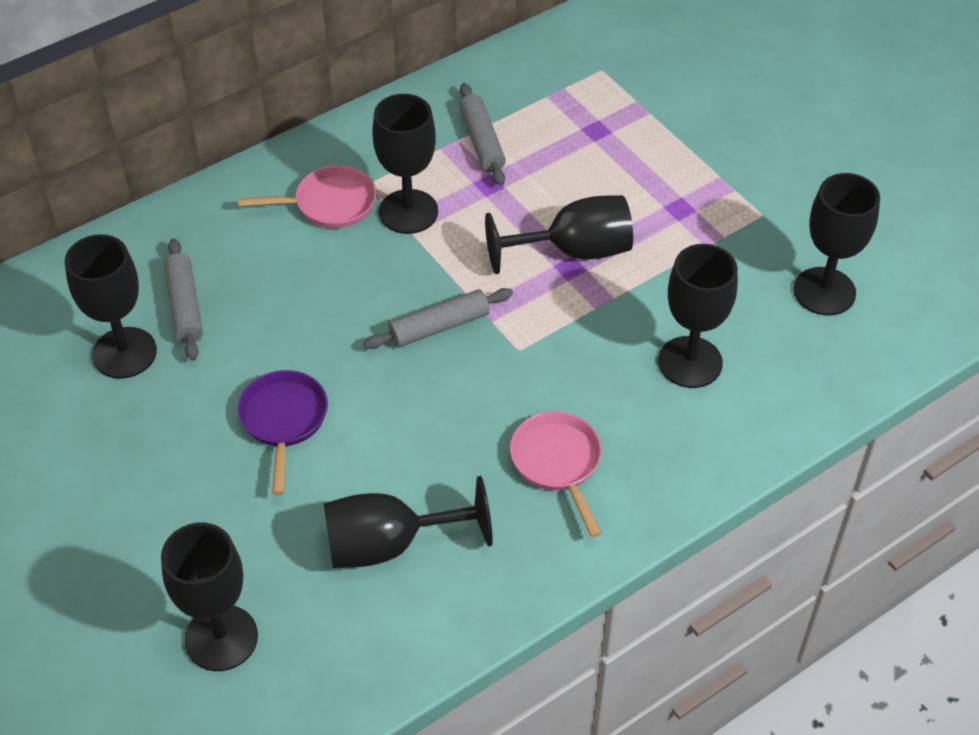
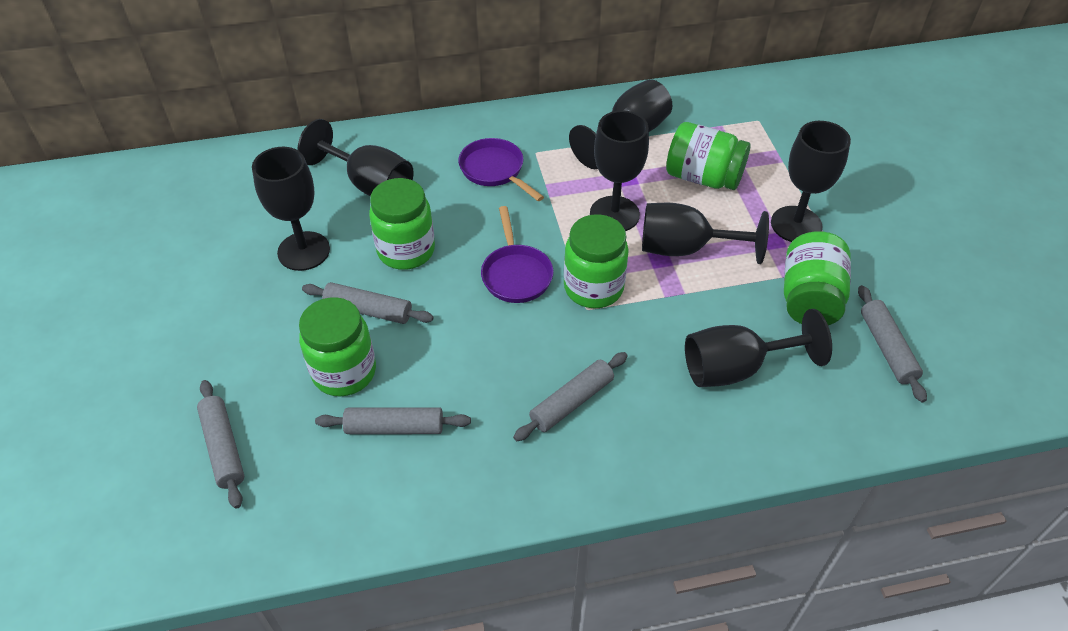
green jar: 0 -> 5
grey rolling pin: 3 -> 5
pink pan: 2 -> 0
purple pan: 1 -> 2

